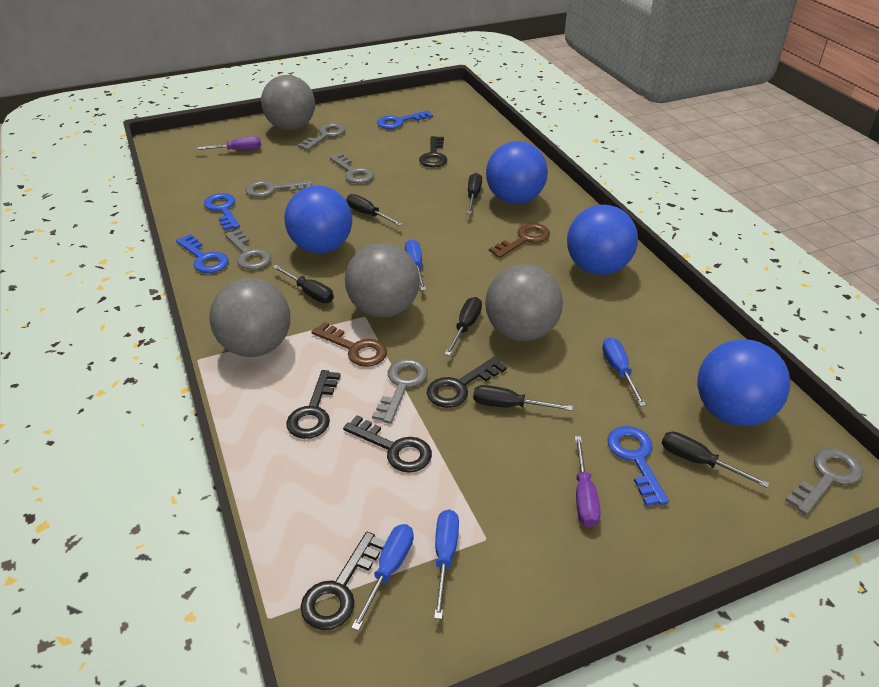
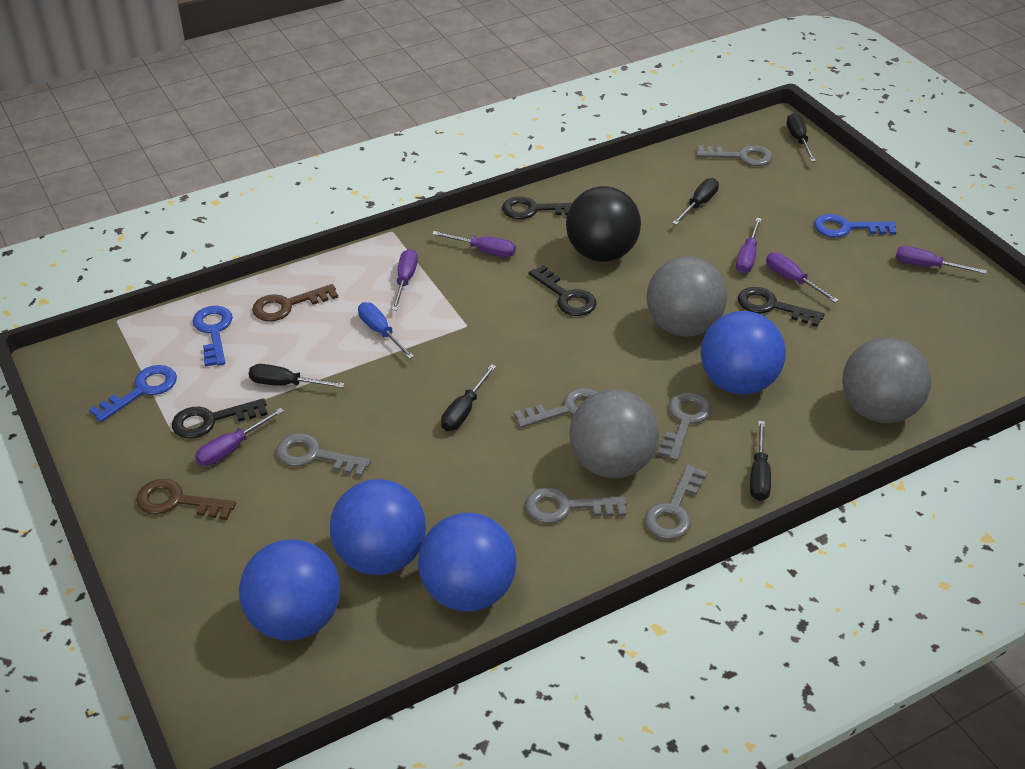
black ball: 0 -> 1
black key: 5 -> 4
black screwdriver: 6 -> 5
blue key: 4 -> 3
blue screwdriver: 4 -> 1
grey ball: 4 -> 3
purple screwdriver: 2 -> 6

